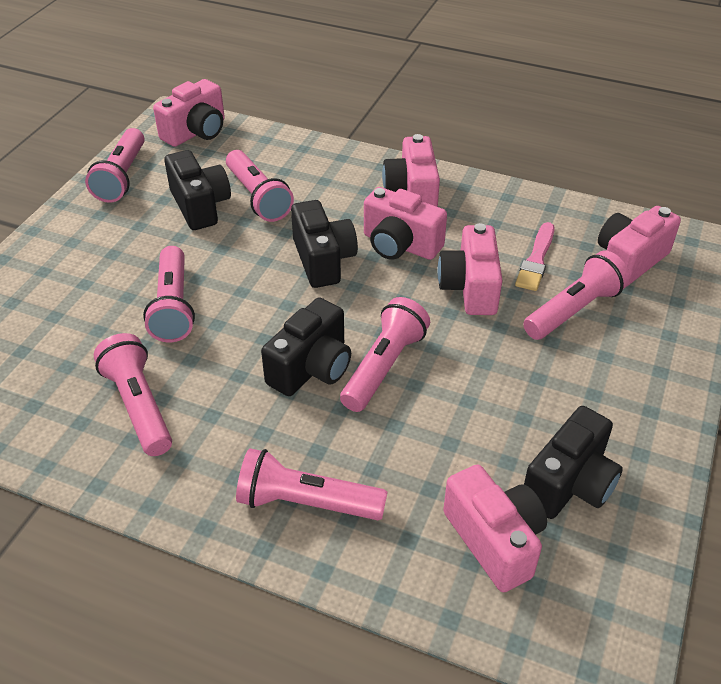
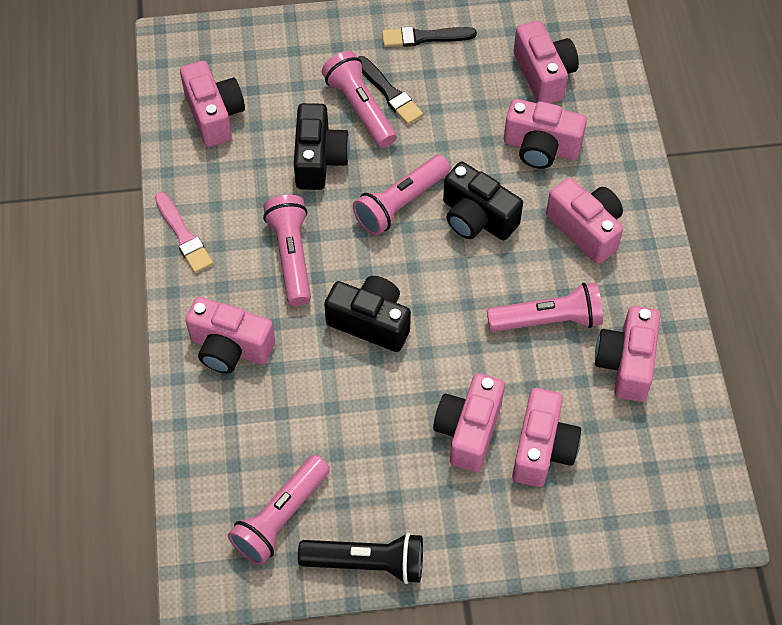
black brush: 0 -> 2
black camera: 4 -> 3
black flashlight: 0 -> 1
pink camera: 6 -> 8
pink flashlight: 7 -> 5

